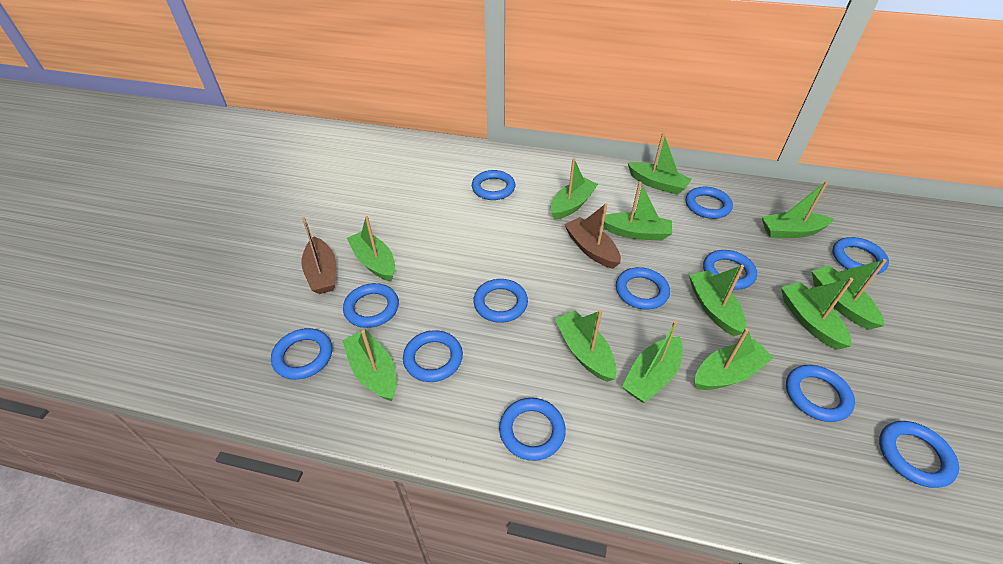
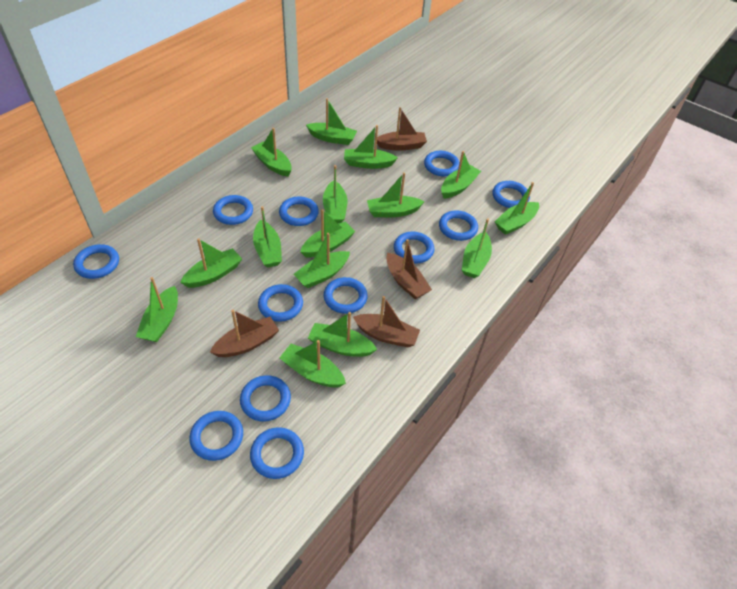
brown boat: 2 -> 4
green boat: 12 -> 15

